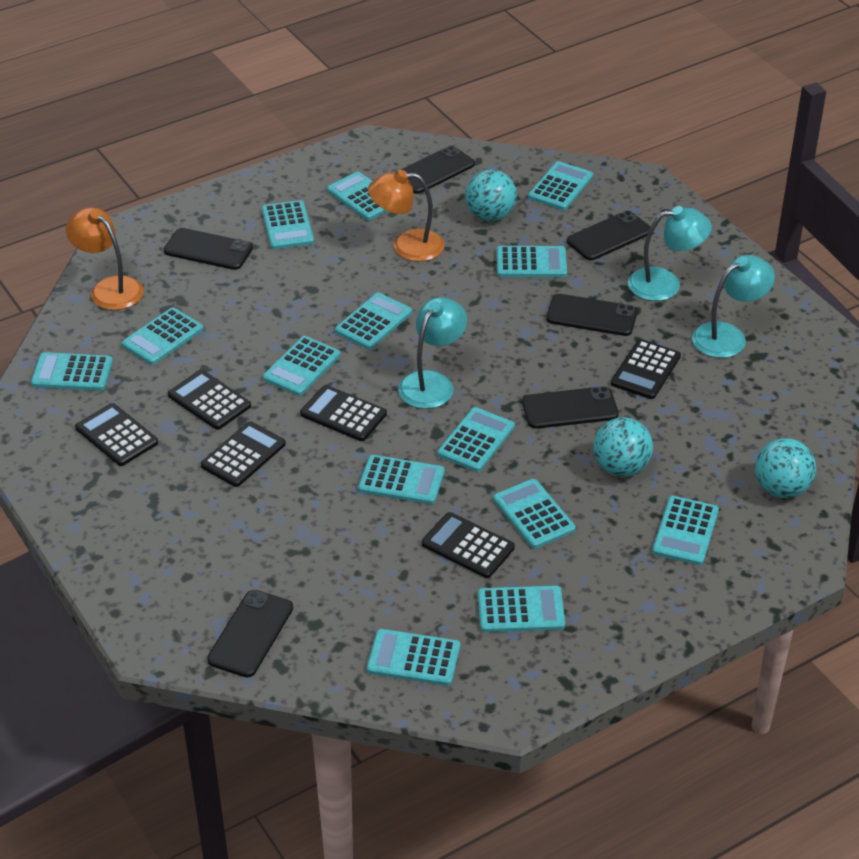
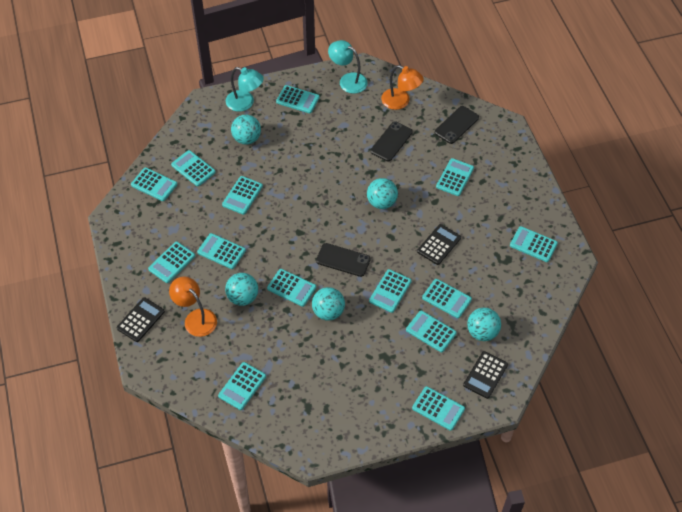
black calculator: 6 -> 3
black phone: 6 -> 3
turquoise ball: 3 -> 5
turquoise lamp: 3 -> 2

